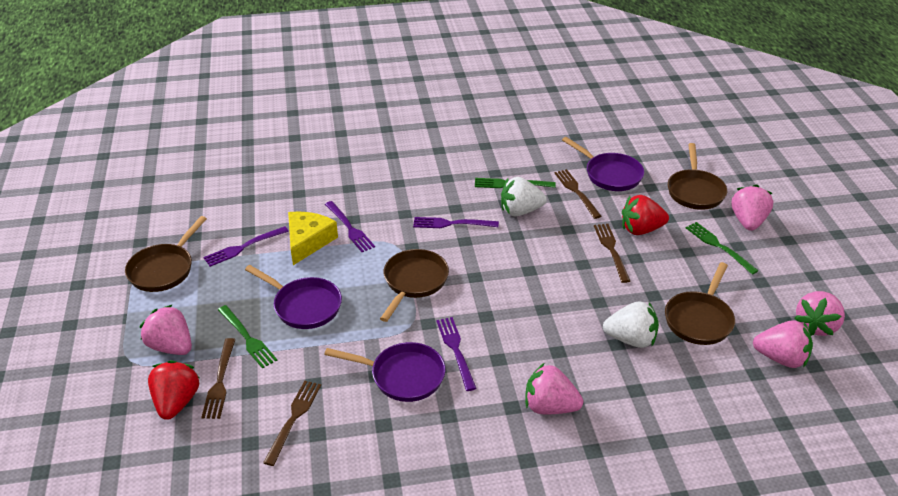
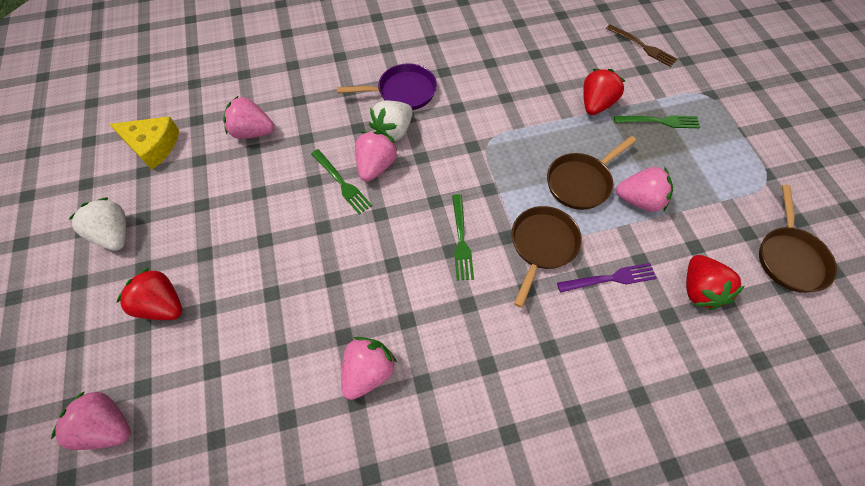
brown fork: 4 -> 1
brown pan: 4 -> 3
purple fork: 4 -> 1
purple pan: 3 -> 1
red strawberry: 2 -> 3

